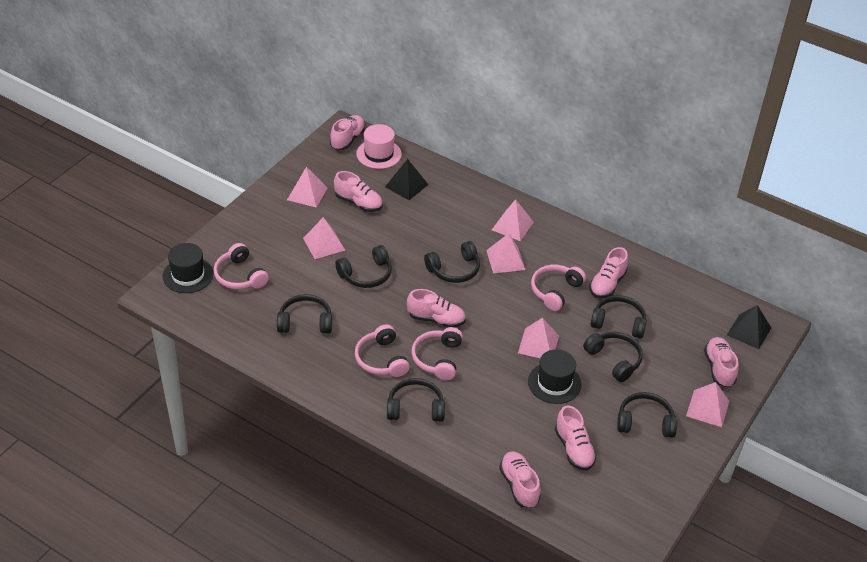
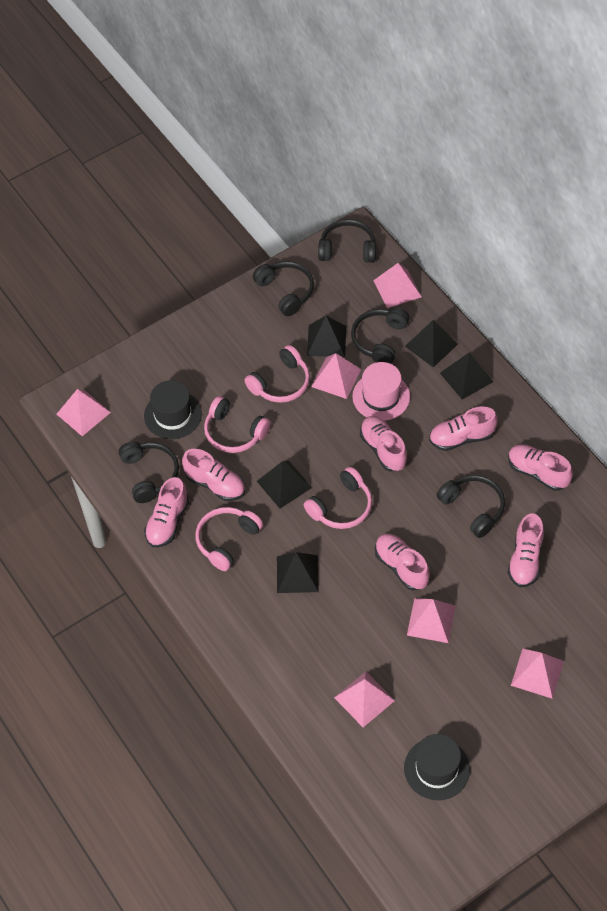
black headphones: 7 -> 5
black pyramid: 2 -> 5

